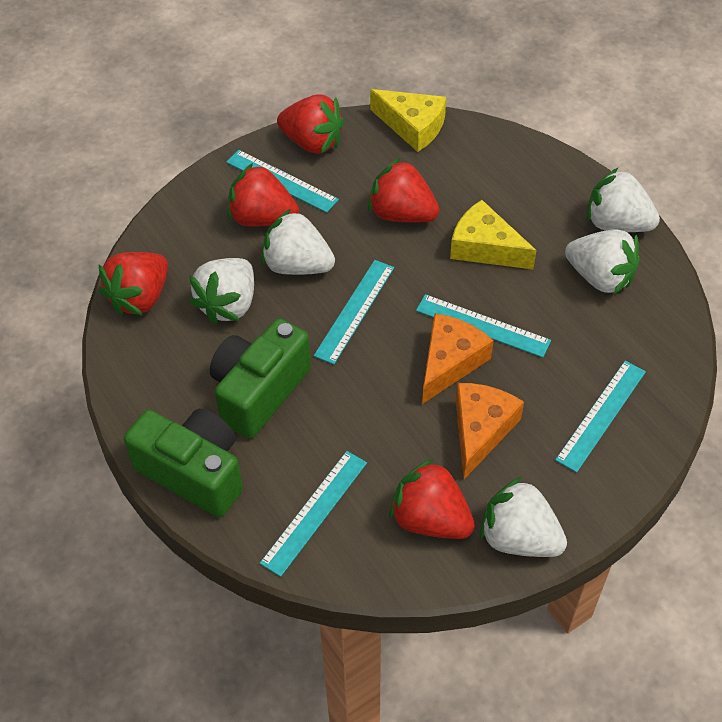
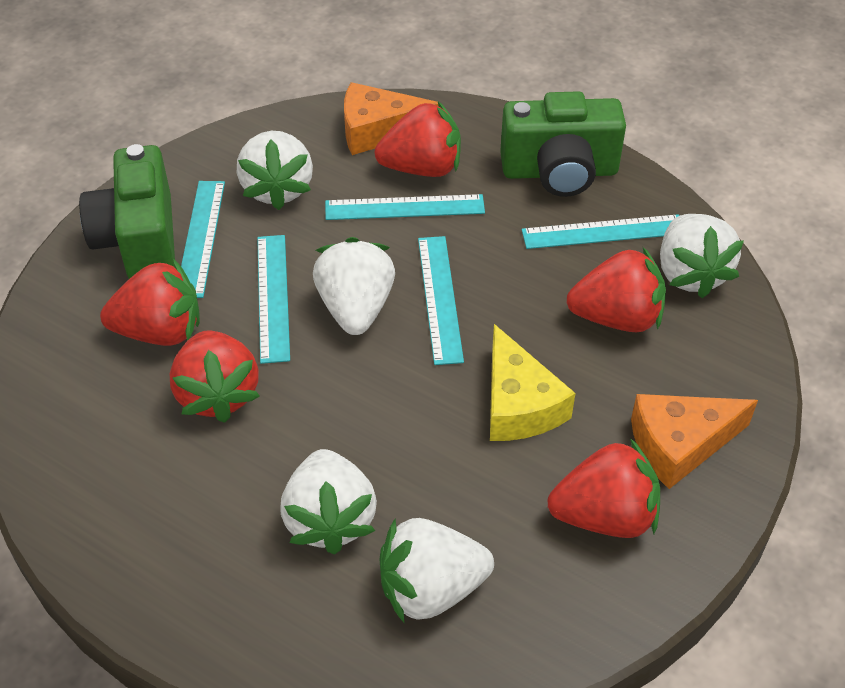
yellow cheese: 2 -> 1

